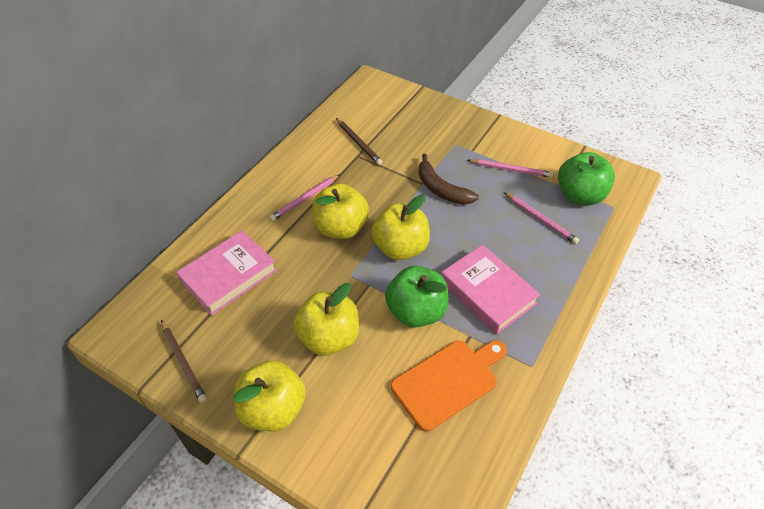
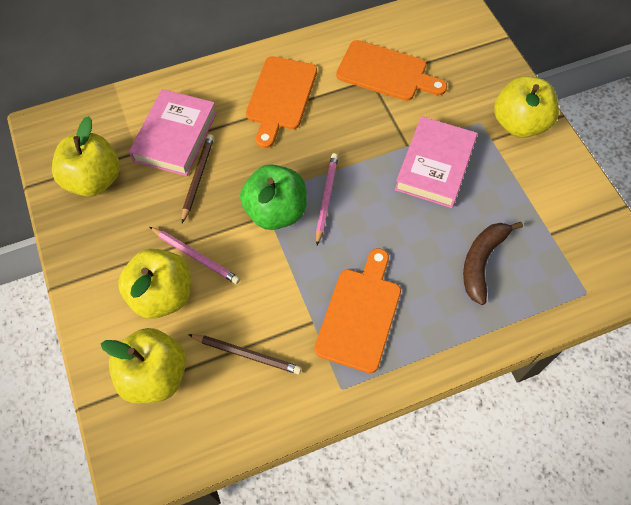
green apple: 2 -> 1
orange cutting board: 1 -> 3
pink pencil: 3 -> 2

